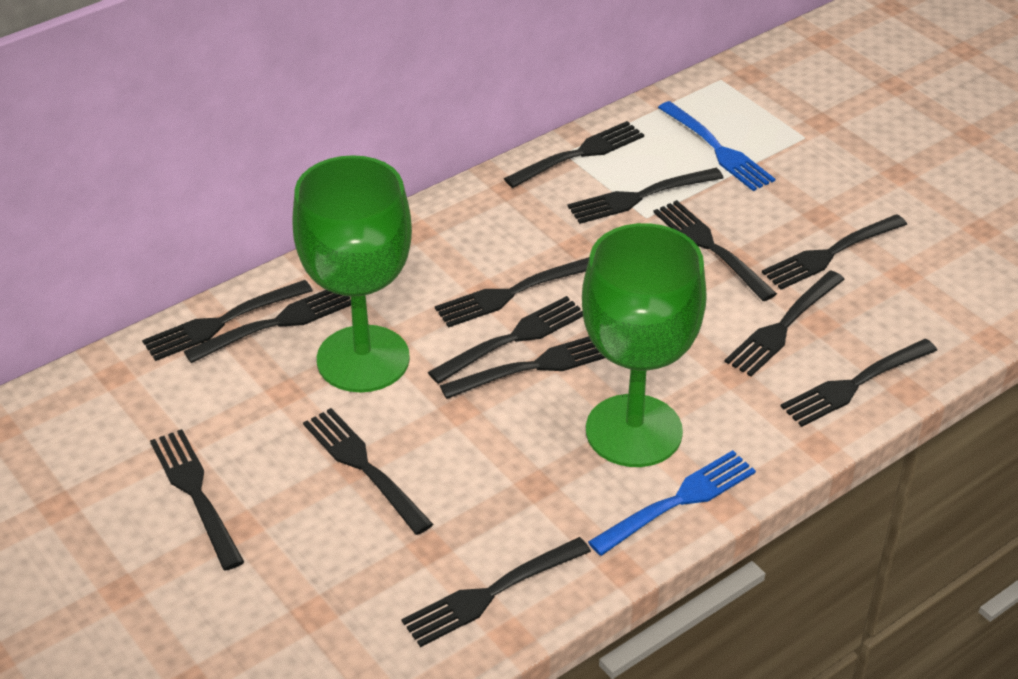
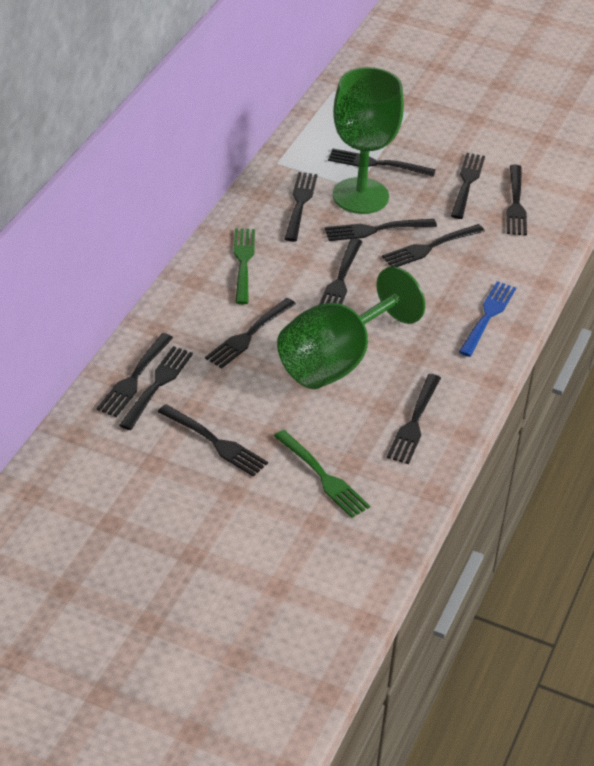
black fork: 14 -> 12
blue fork: 2 -> 1
green fork: 0 -> 2

